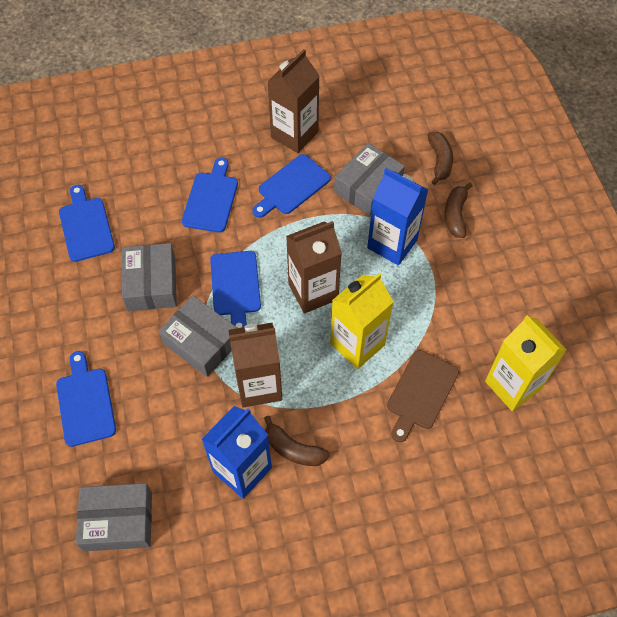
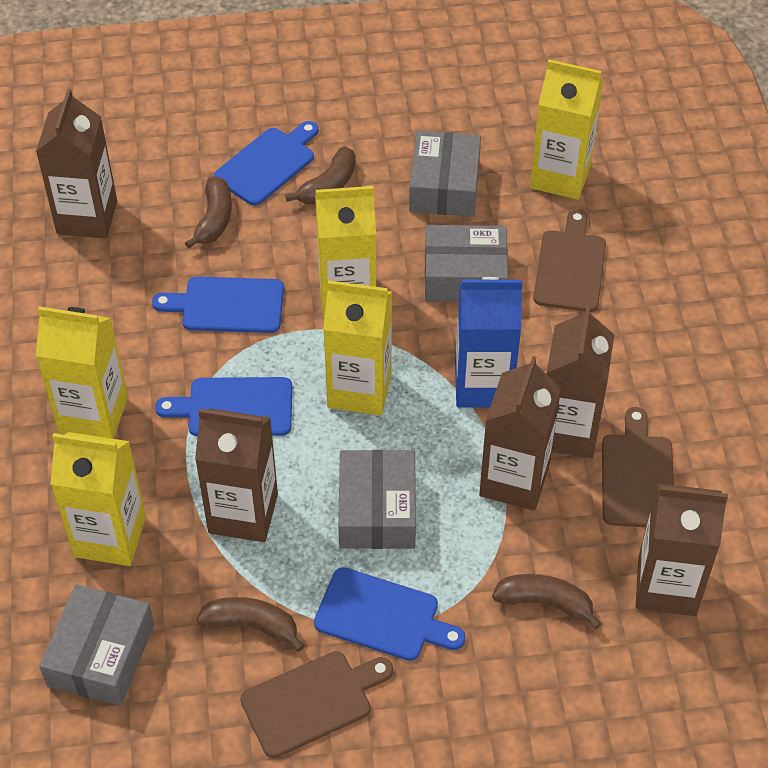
blue carton: 2 -> 1
blue cutting board: 5 -> 4
brown banana: 3 -> 4
brown carton: 3 -> 5
brown cutting board: 1 -> 3
yellow carton: 2 -> 5

